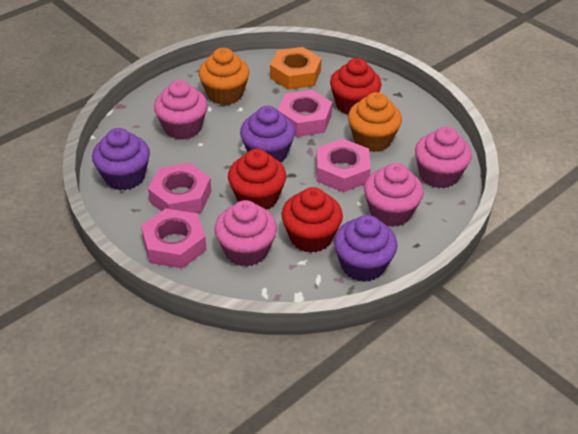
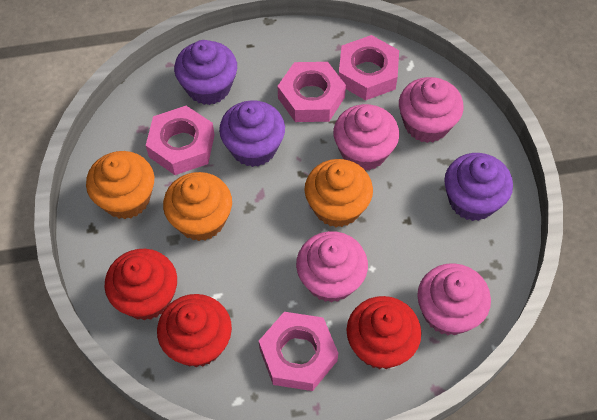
orange cupcake: 2 -> 3
orange nut: 1 -> 0

